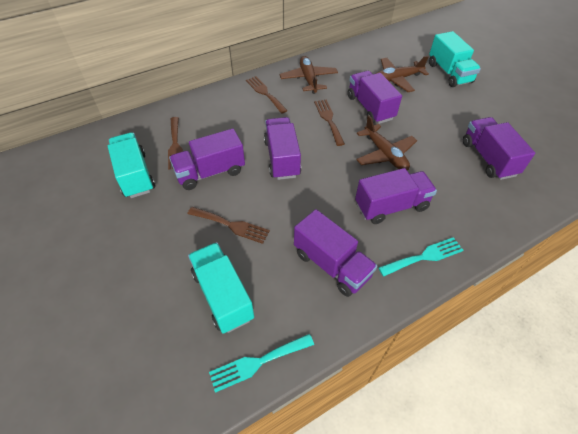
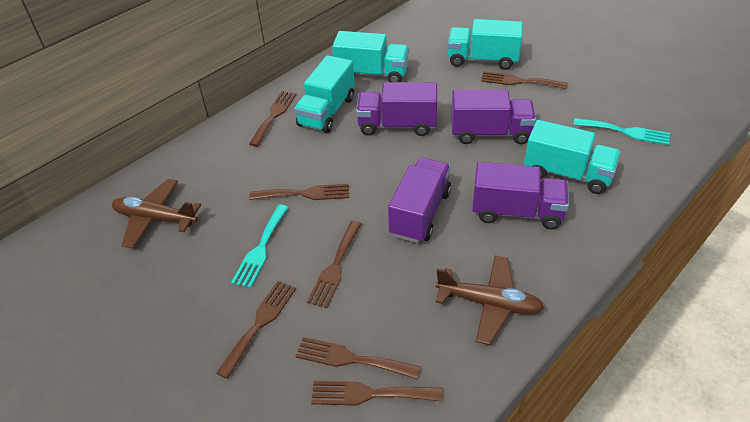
brown fork: 4 -> 7
brown plane: 3 -> 2
purple truck: 6 -> 4
turquoise truck: 3 -> 4

